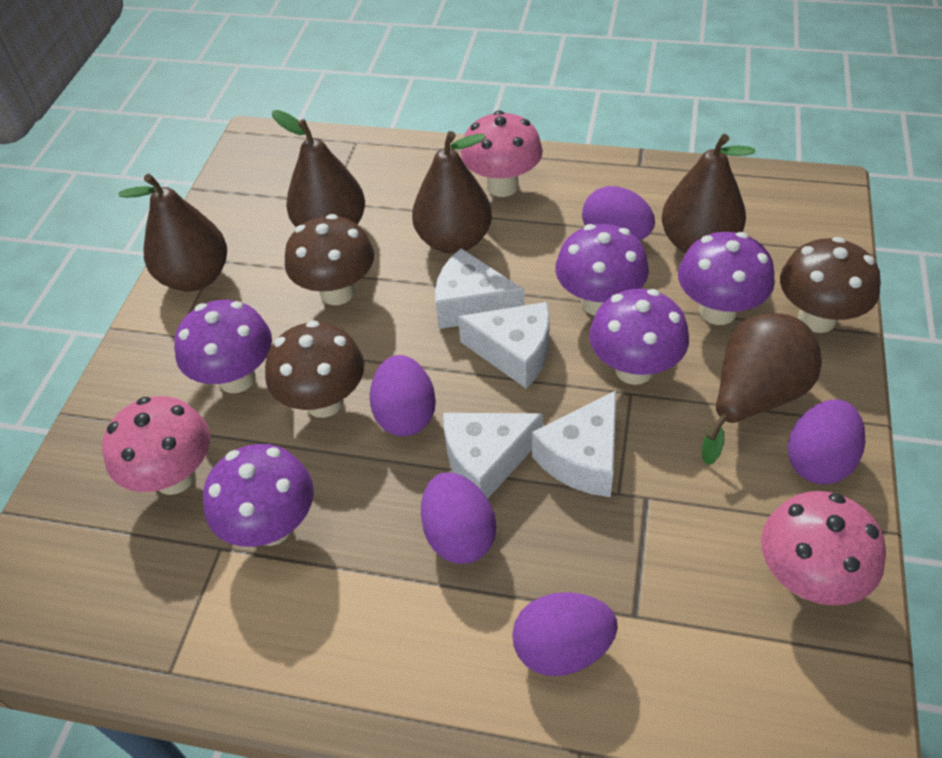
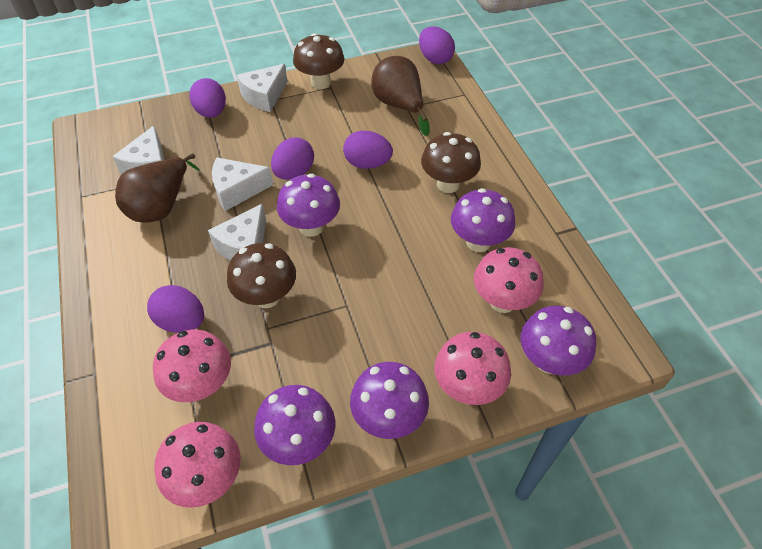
brown pear: 5 -> 2
pink mushroom: 3 -> 4

